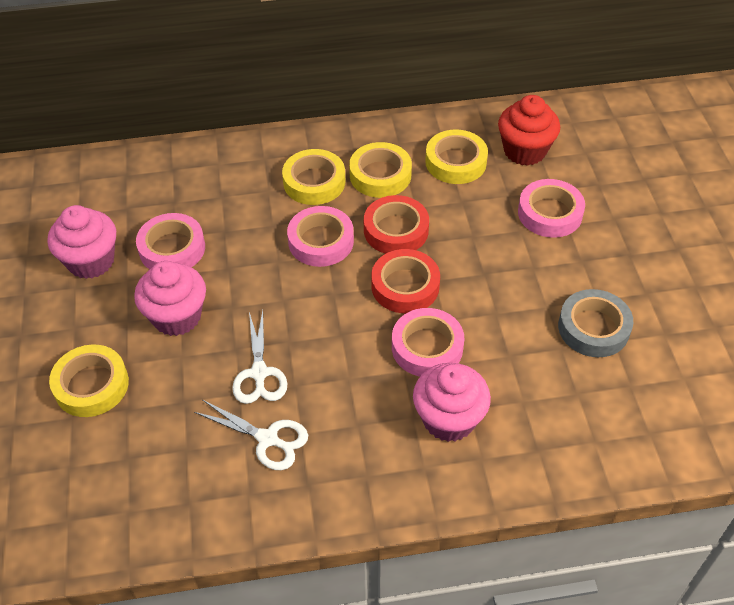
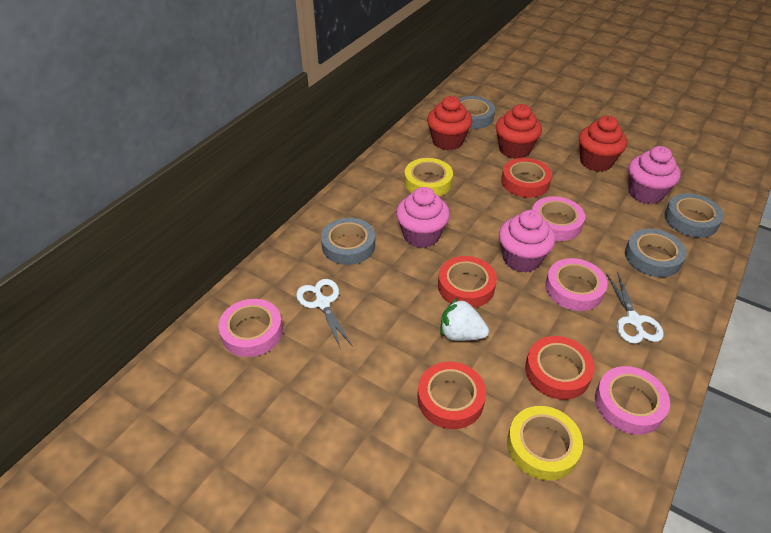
grey tape: 1 -> 4
red cupcake: 1 -> 3
red tape: 2 -> 4
white strawberry: 0 -> 1
yellow tape: 4 -> 2

